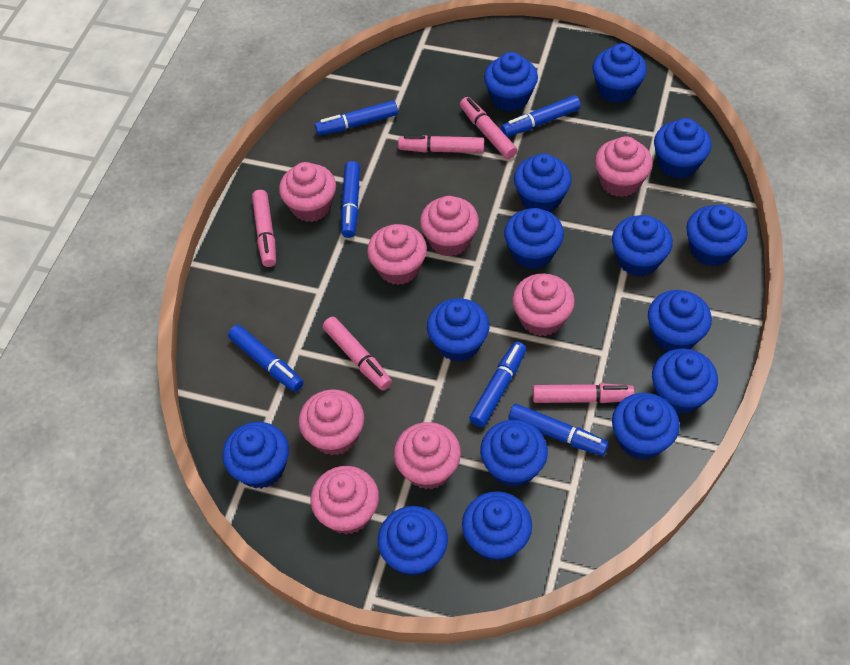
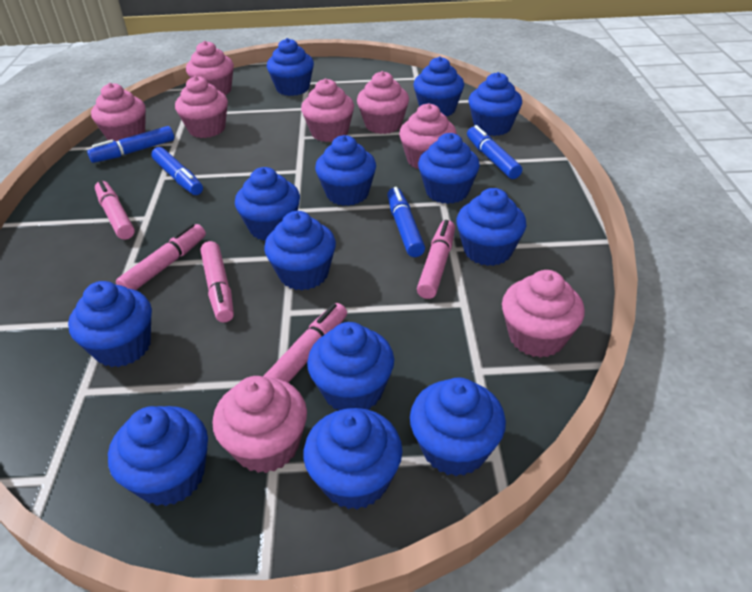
blue cupcake: 15 -> 13
blue marker: 6 -> 4

